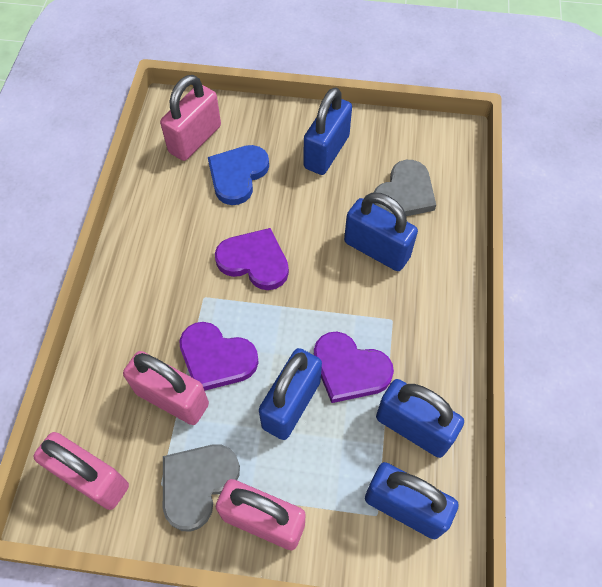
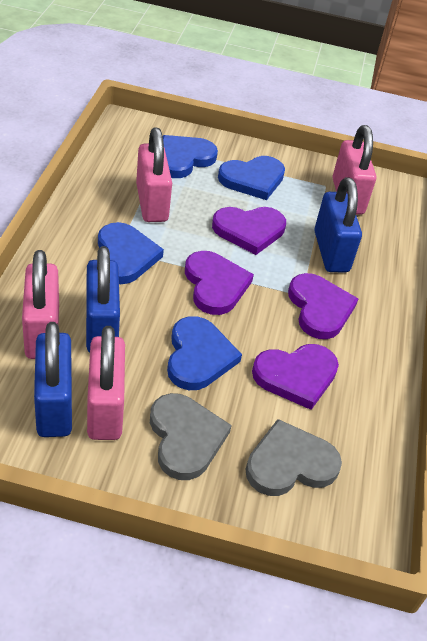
blue heart: 1 -> 4
blue padlock: 5 -> 3
purple heart: 3 -> 4

